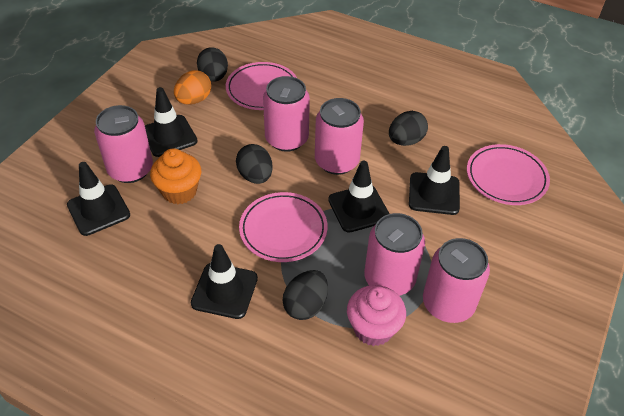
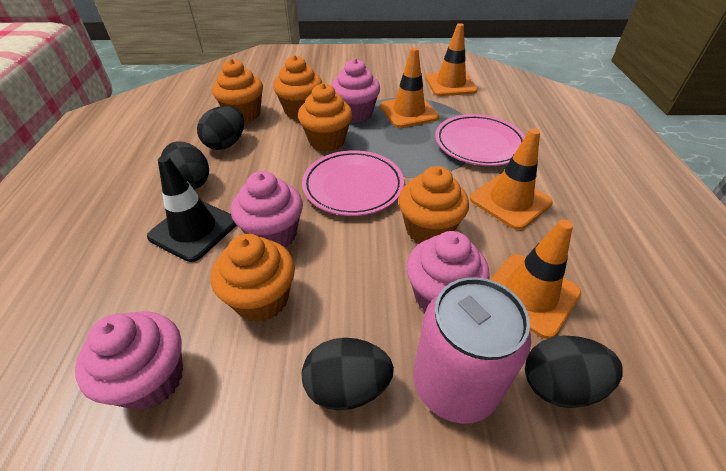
black traffic cone: 5 -> 1
orange cupcake: 1 -> 5
orange egg: 1 -> 0
orange traffic cone: 0 -> 4
pink can: 5 -> 1
pink cupcake: 1 -> 4
pink plate: 3 -> 2

